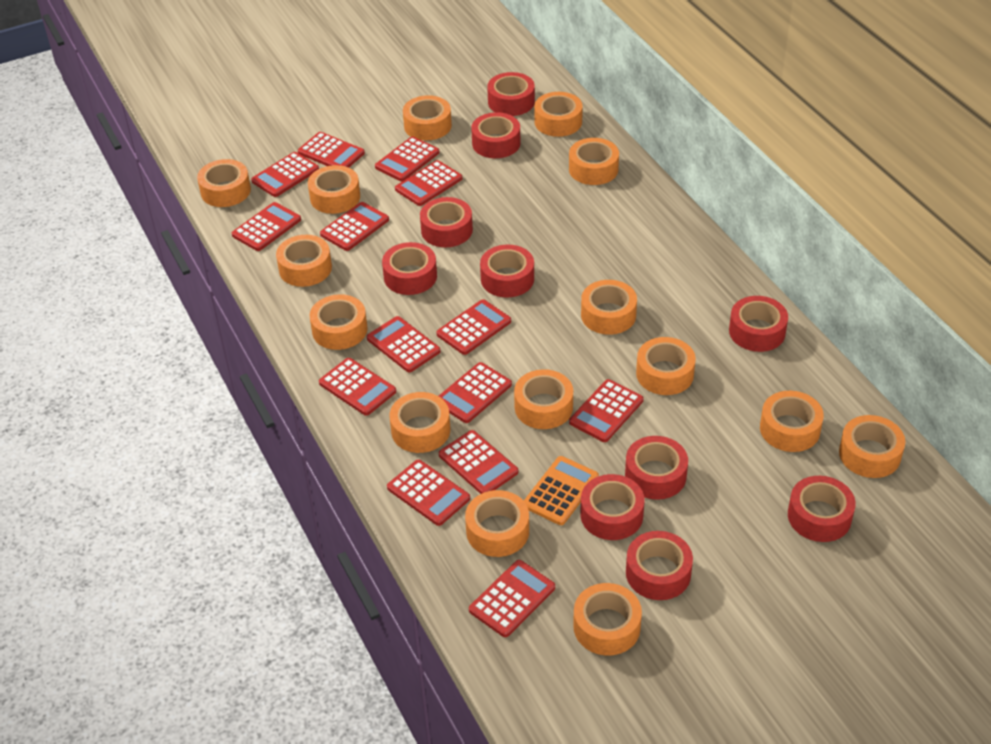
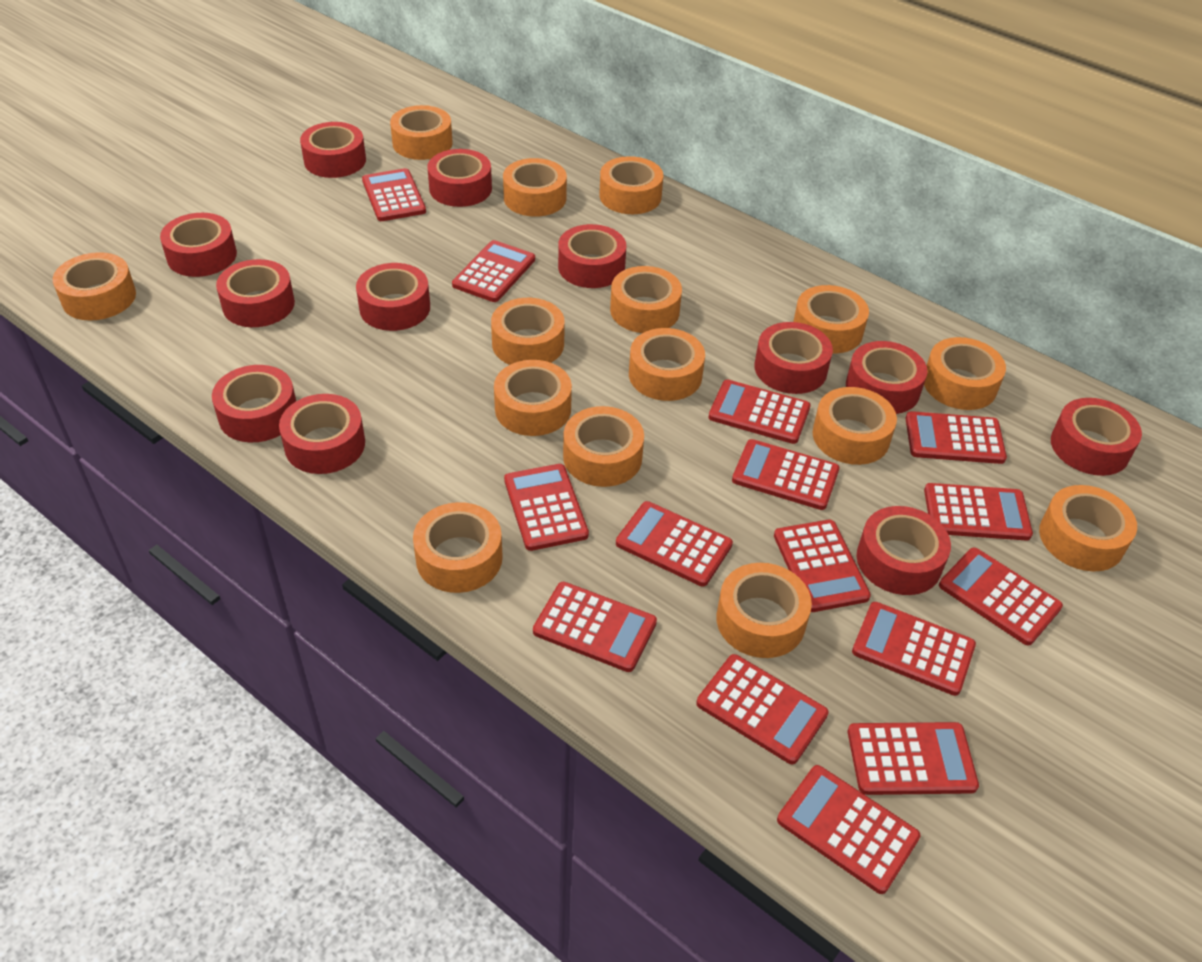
orange calculator: 1 -> 0
red calculator: 14 -> 15
red tape: 10 -> 12

